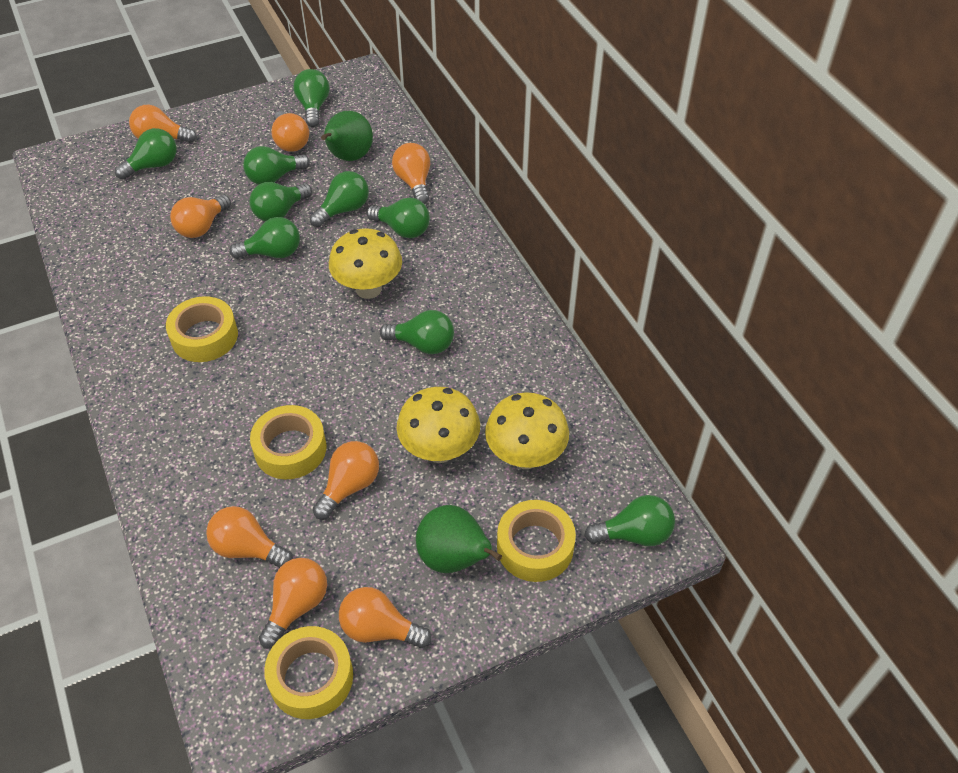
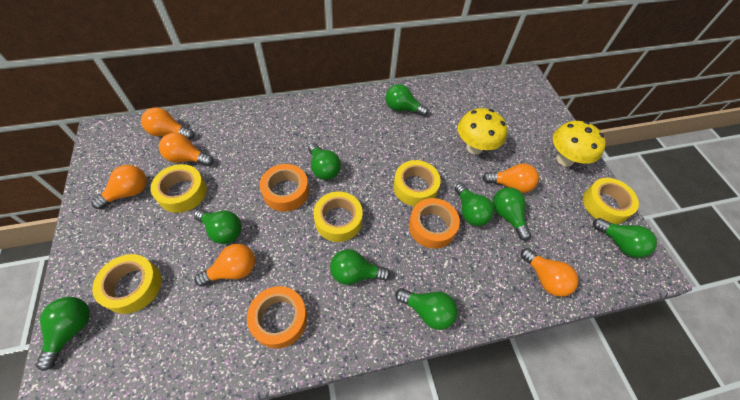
green pear: 2 -> 0
orange light bulb: 8 -> 6
orange tape: 0 -> 3
yellow mushroom: 3 -> 2
yellow tape: 4 -> 5

